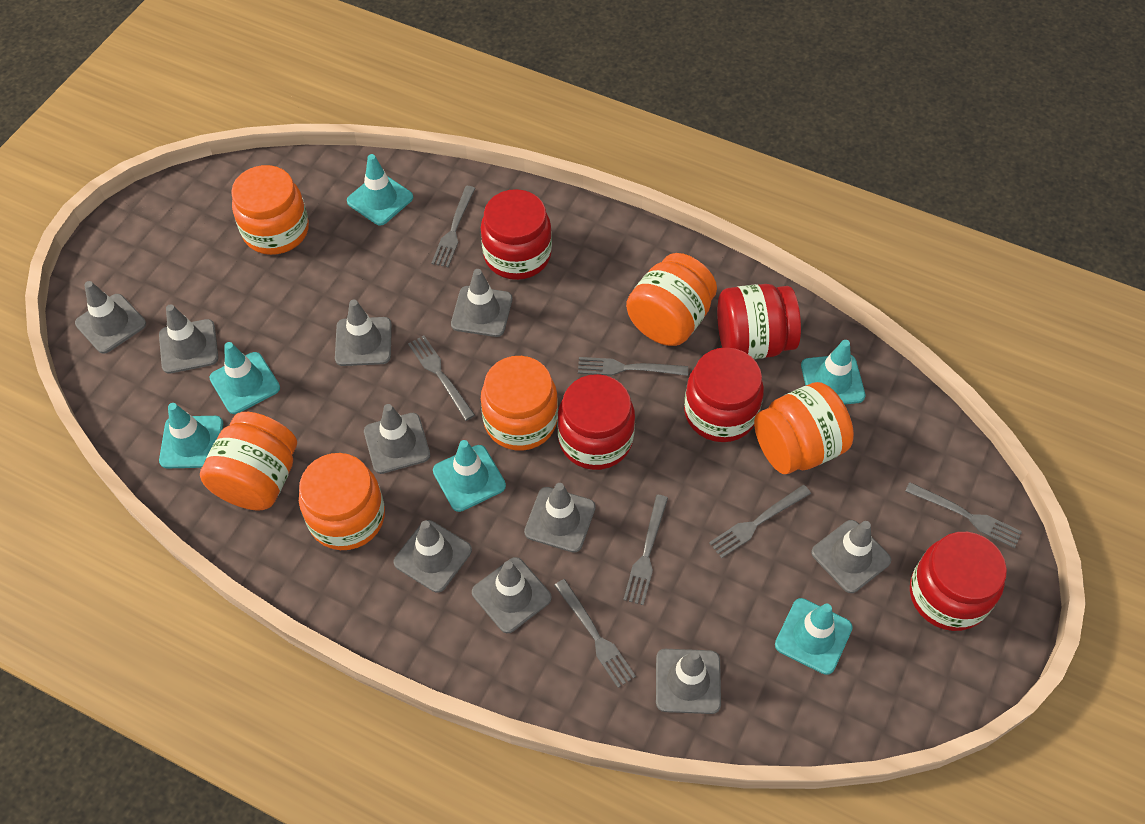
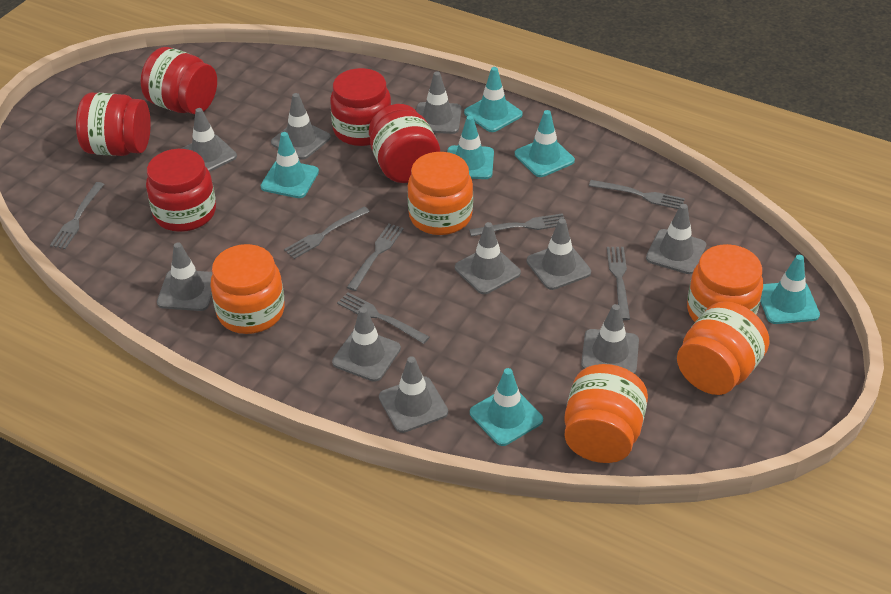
orange jar: 6 -> 5

